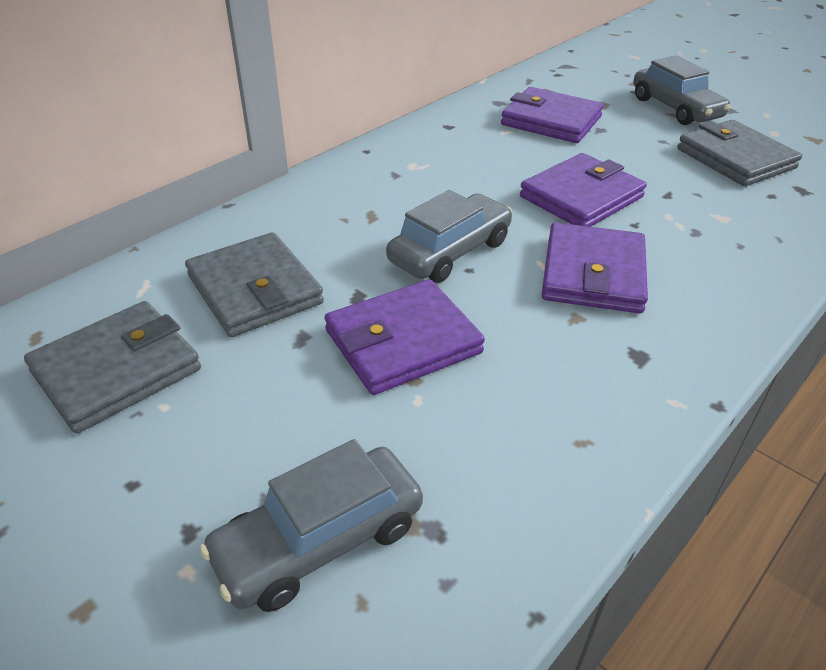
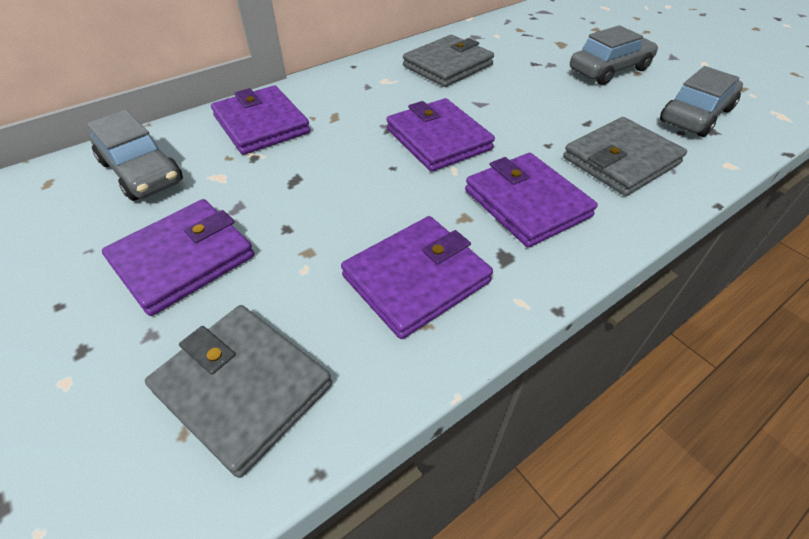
purple wallet: 4 -> 5

